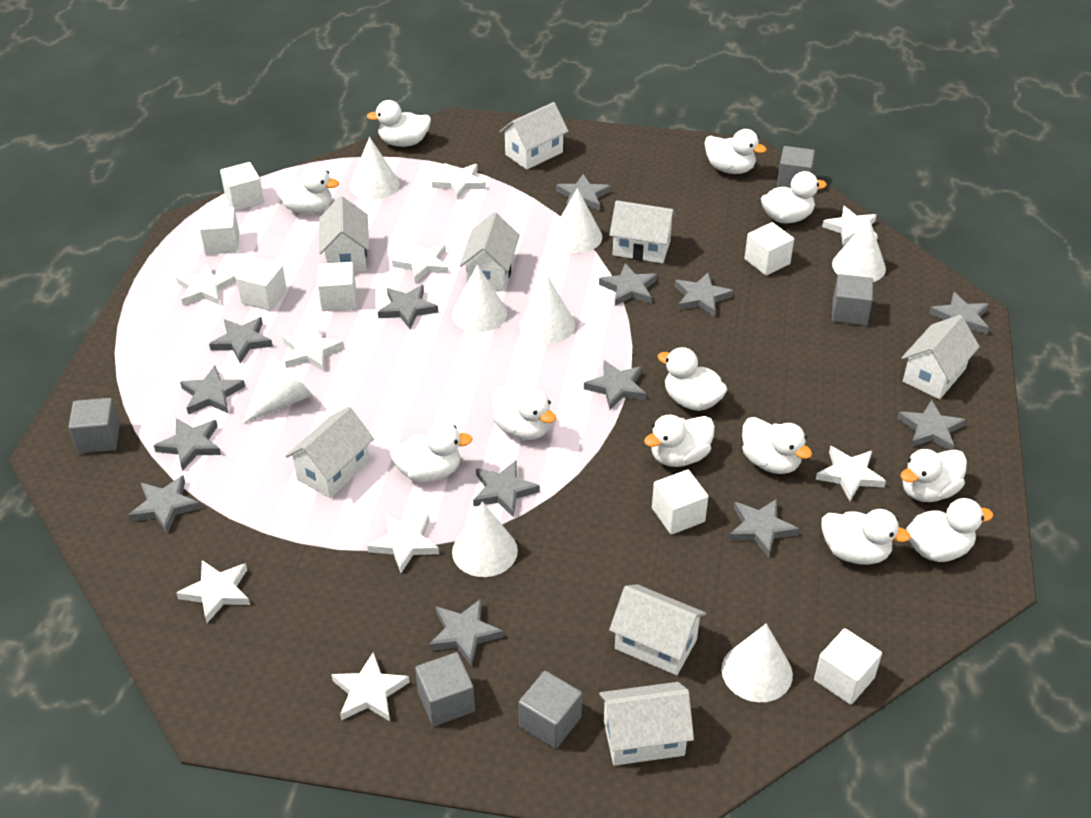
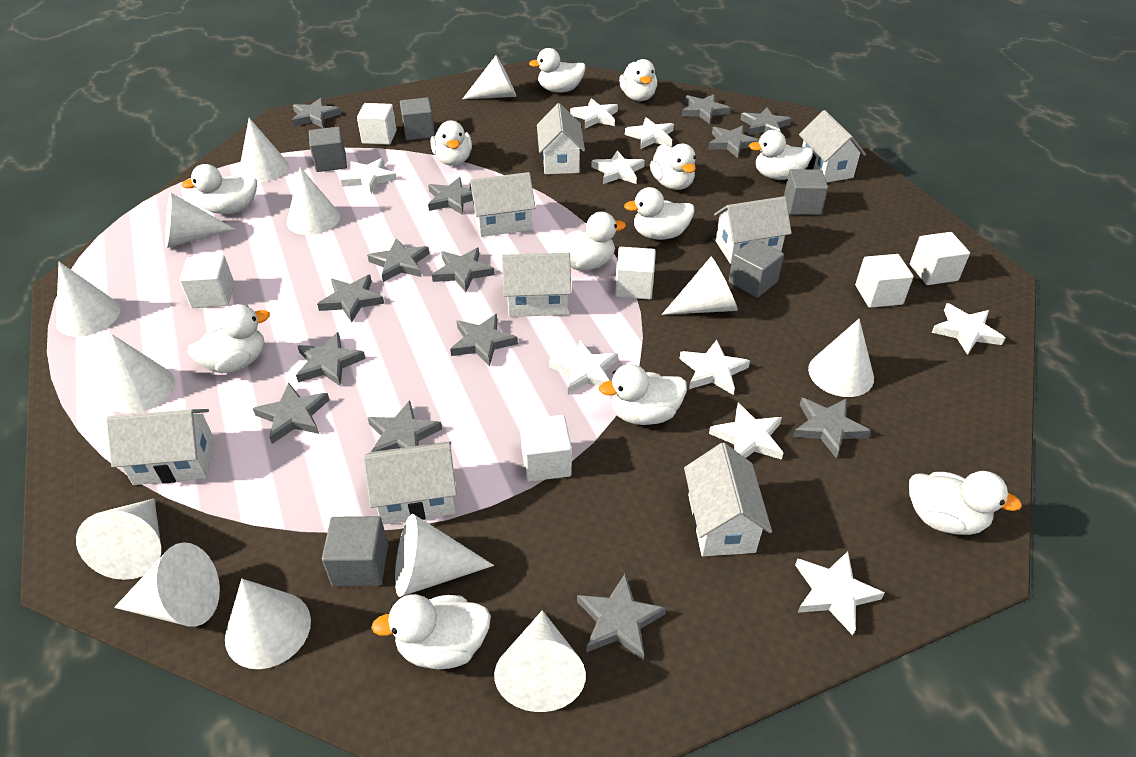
white cone: 8 -> 13
white cube: 7 -> 6

